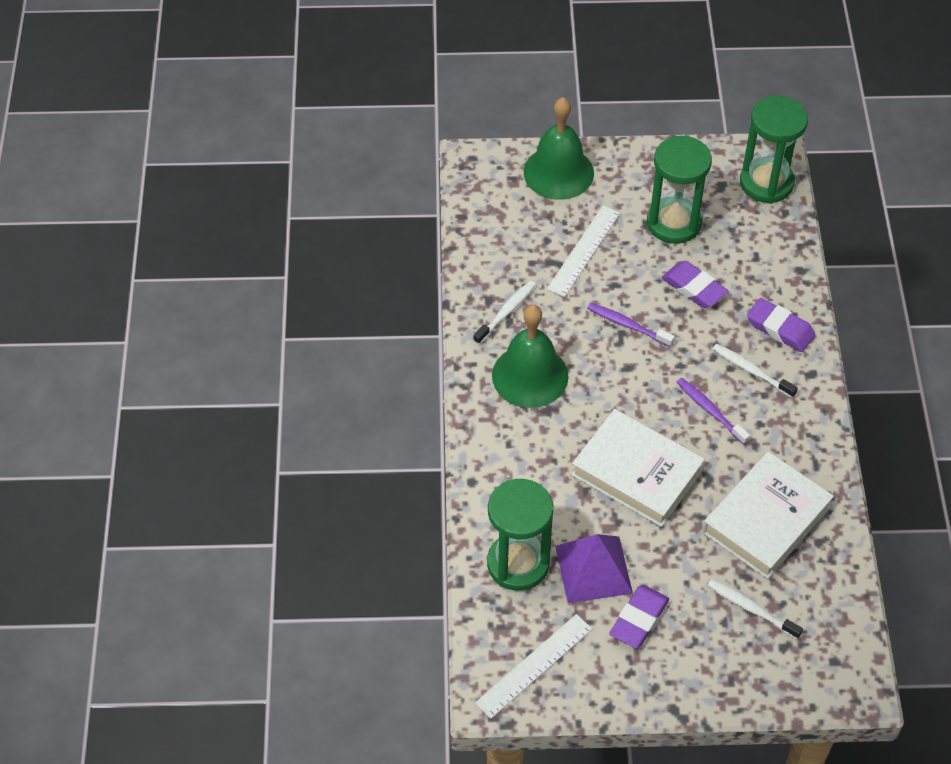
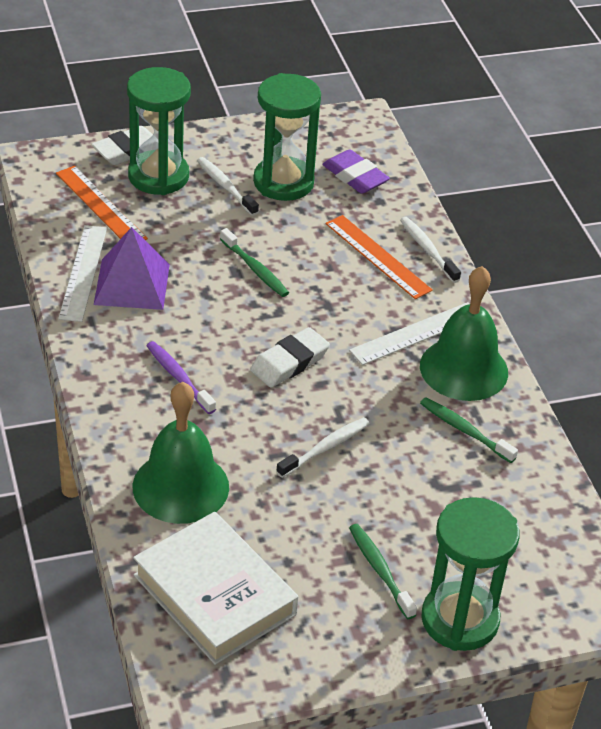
green toothbrush: 0 -> 3
orange ruler: 0 -> 2
purple eraser: 3 -> 1
purple toothbrush: 2 -> 1
white book: 2 -> 1
white eraser: 0 -> 2

